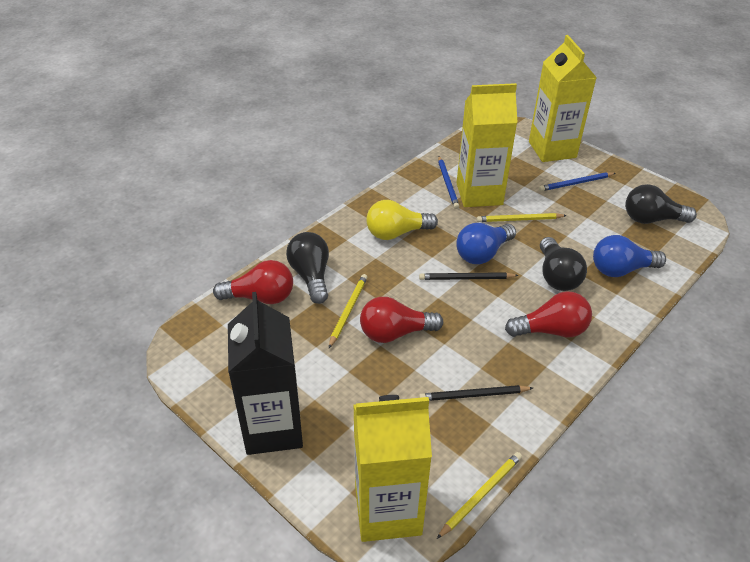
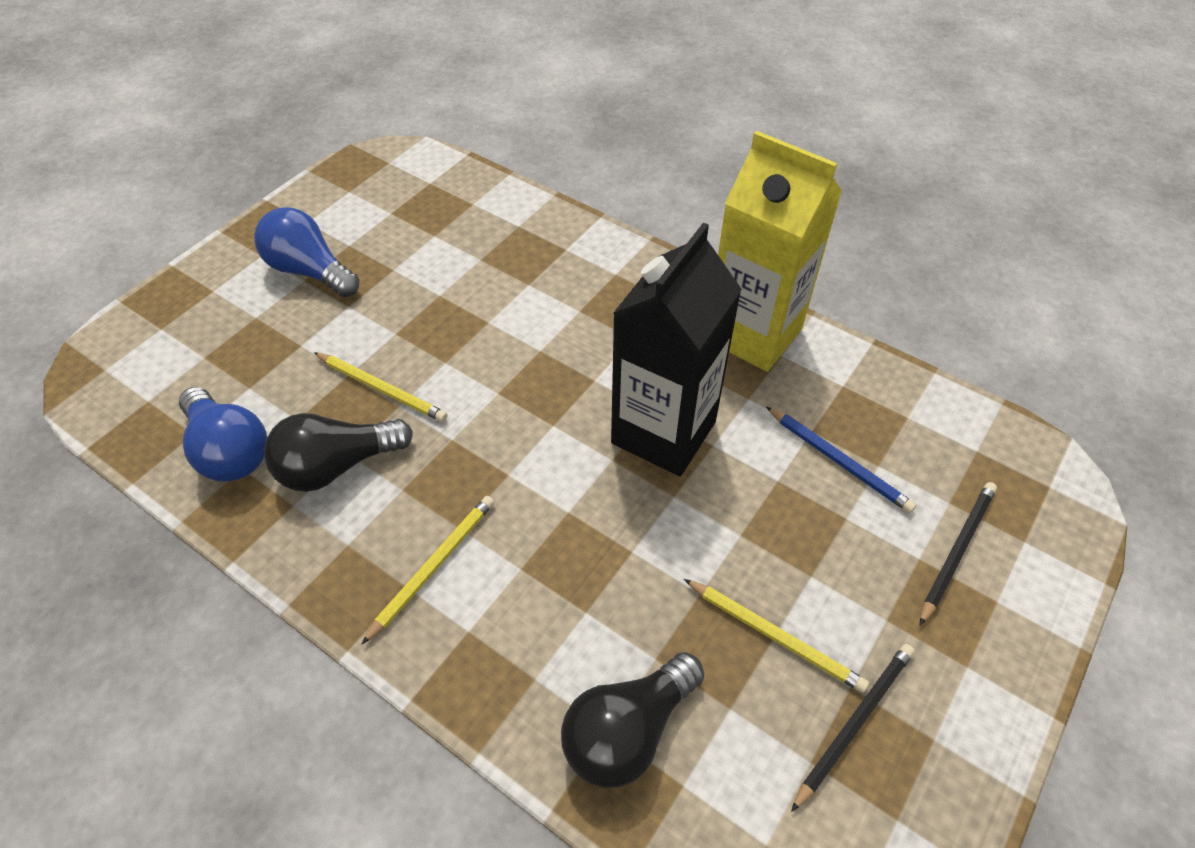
black light bulb: 3 -> 2
blue pencil: 2 -> 1
red light bulb: 3 -> 0
yellow carton: 3 -> 1
yellow light bulb: 1 -> 0

